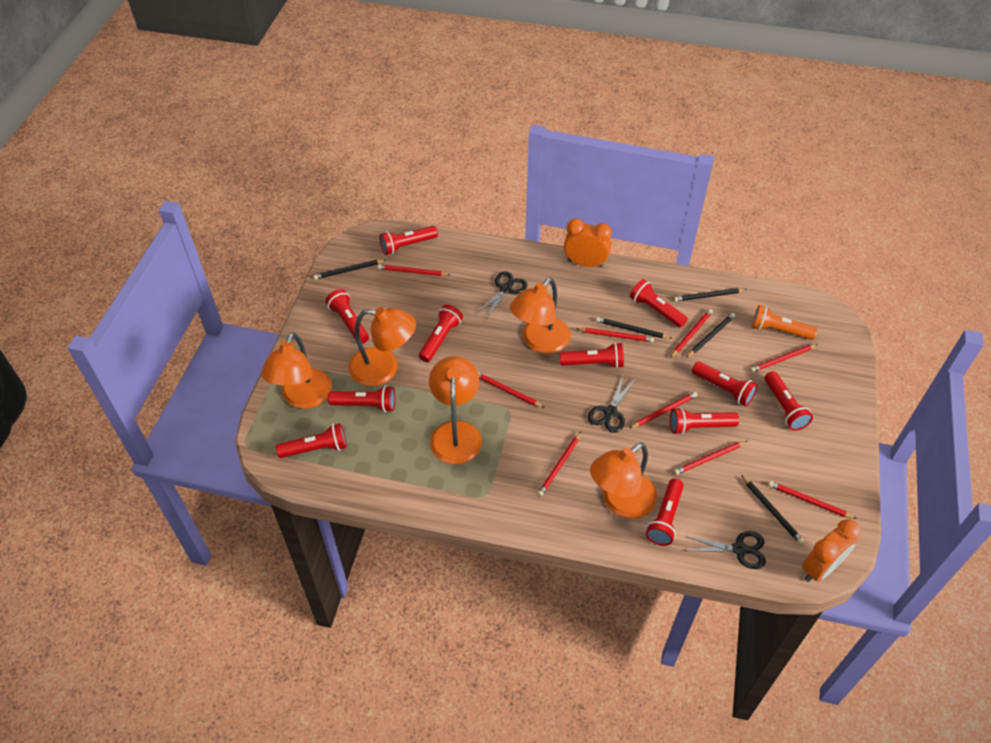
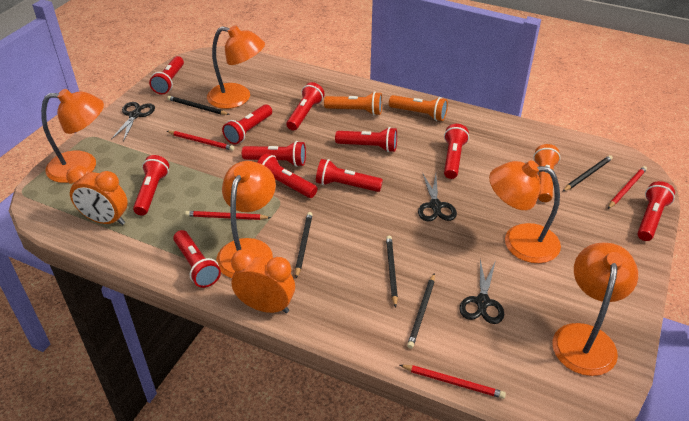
orange flashlight: 1 -> 3
red pencil: 9 -> 4

